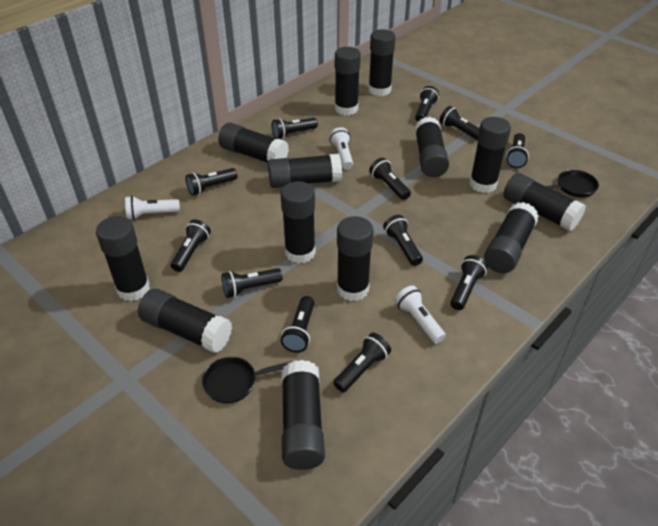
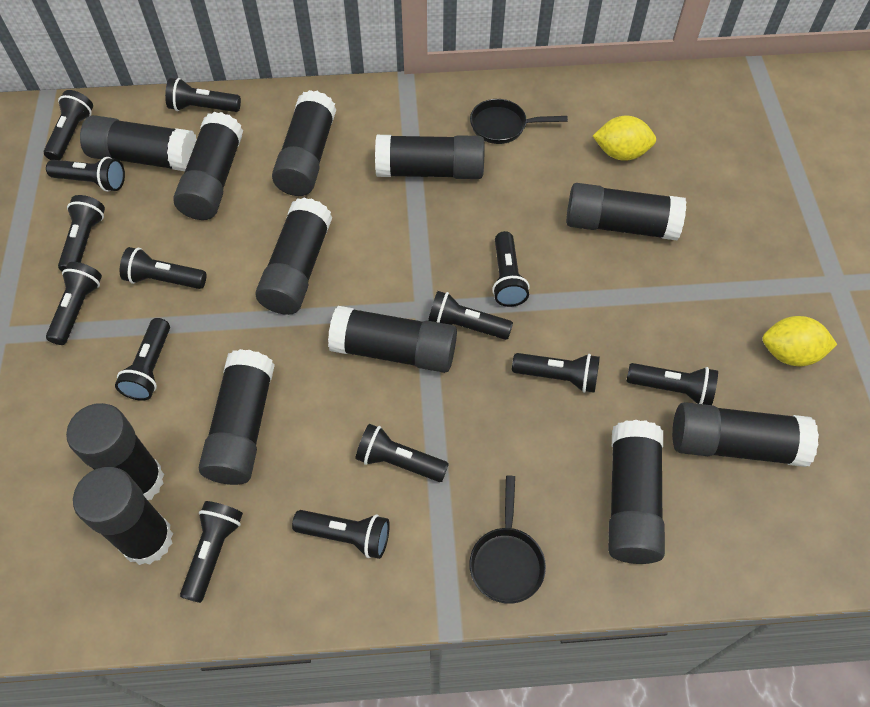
black flashlight: 12 -> 14
black glue stick: 13 -> 12
white flashlight: 3 -> 0
yellow lemon: 0 -> 2

